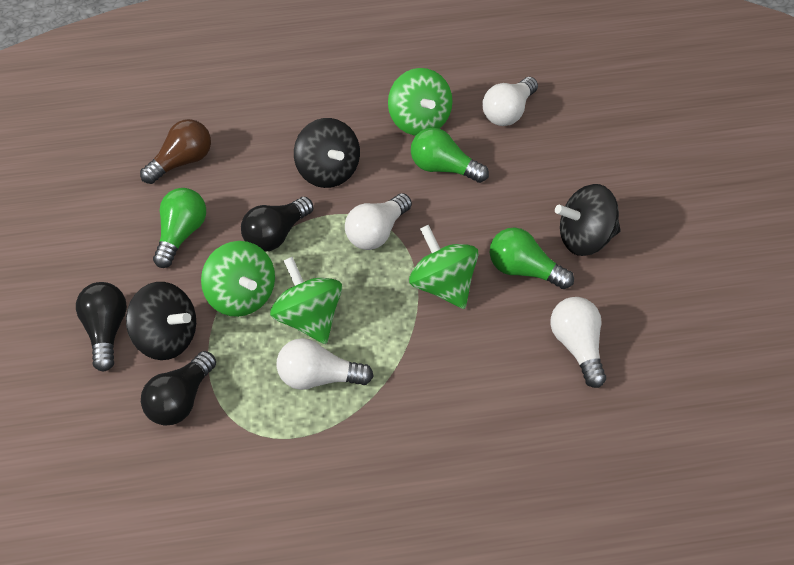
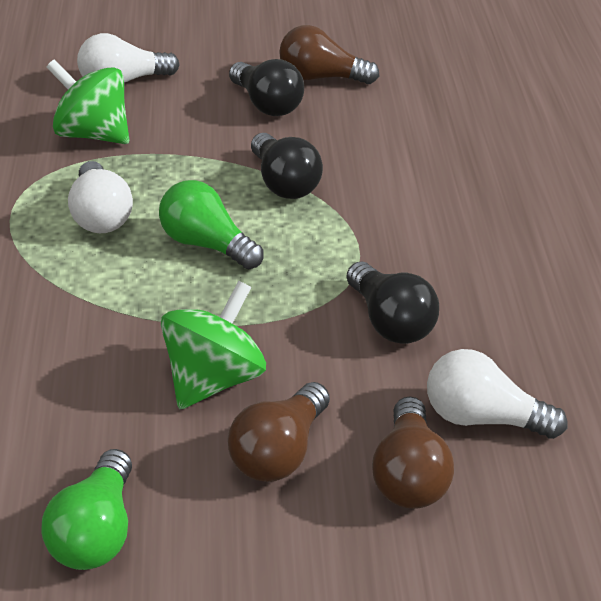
black spinning top: 3 -> 0
brown light bulb: 1 -> 3
green light bulb: 3 -> 2
green spinning top: 4 -> 2
white light bulb: 4 -> 3

